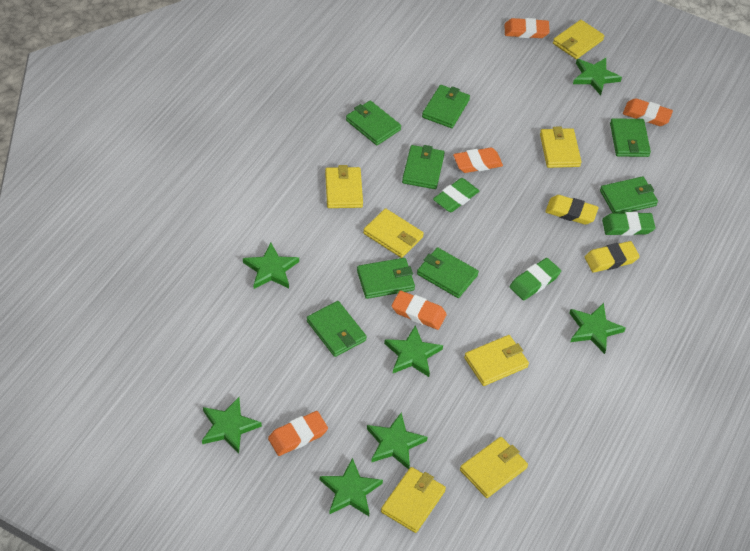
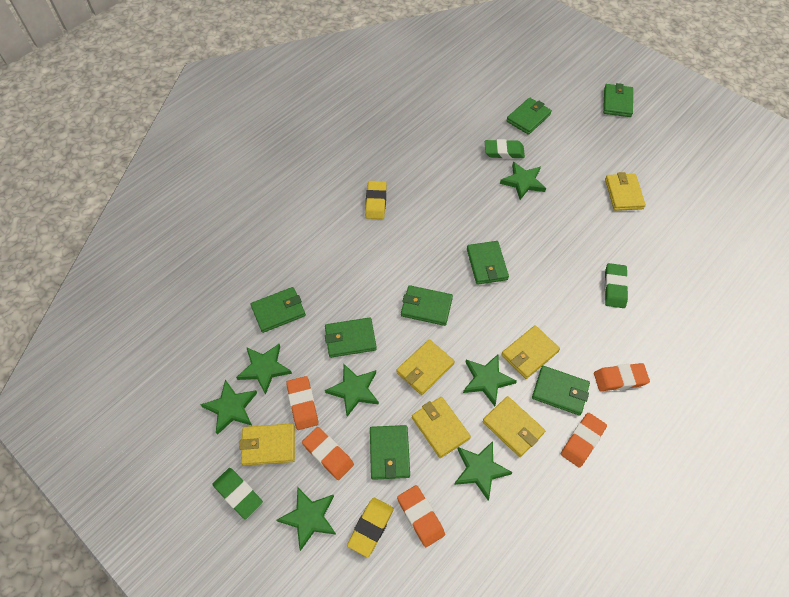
yellow wallet: 7 -> 6

